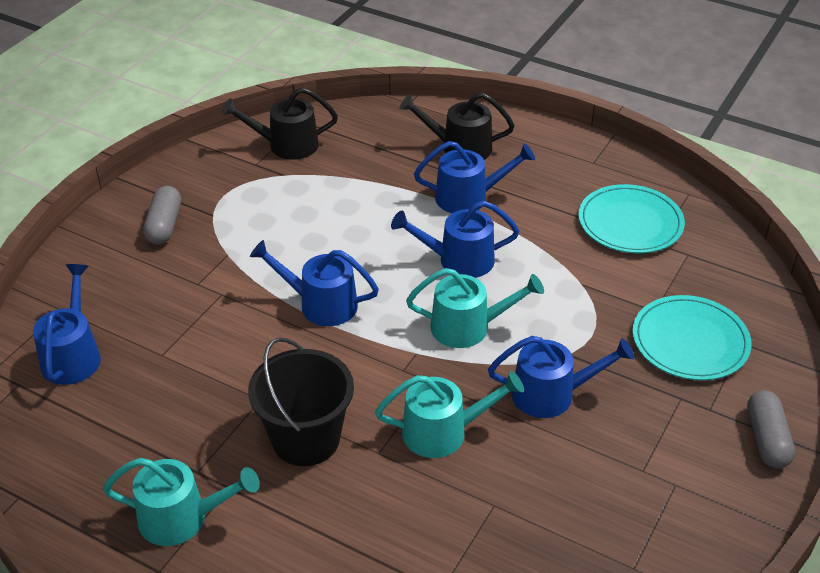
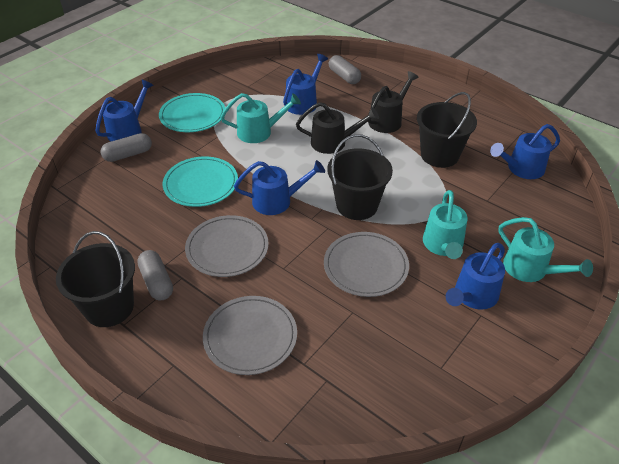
black bucket: 1 -> 3
grey capsule: 2 -> 3
grey plate: 0 -> 3

